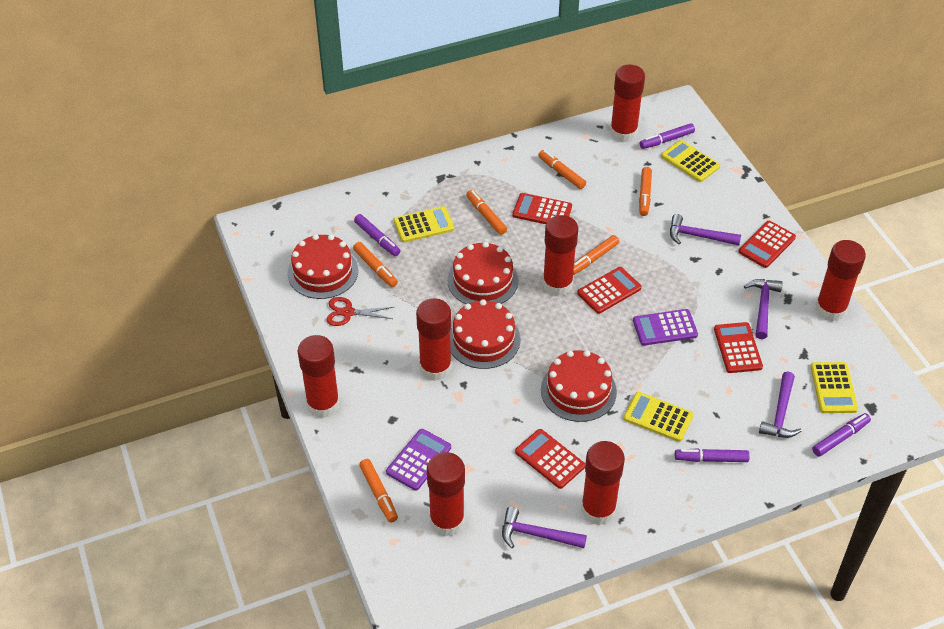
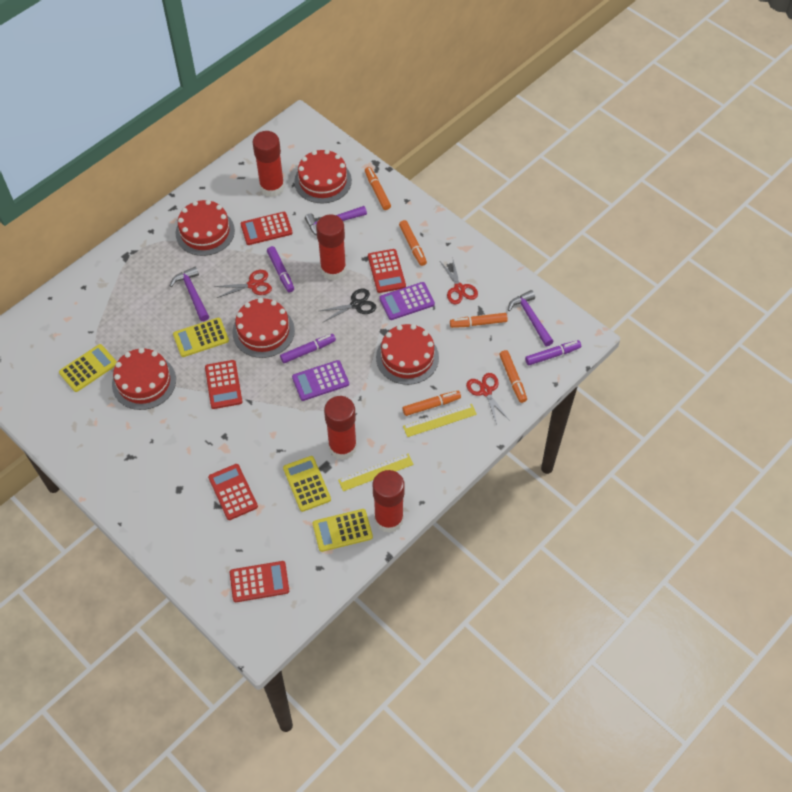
black scissors: 0 -> 1
orange marker: 6 -> 5
purple hammer: 4 -> 3
purple marker: 4 -> 3
red cake: 4 -> 5
red glue stick: 7 -> 4
red scissors: 1 -> 3
yellow ruler: 0 -> 2

